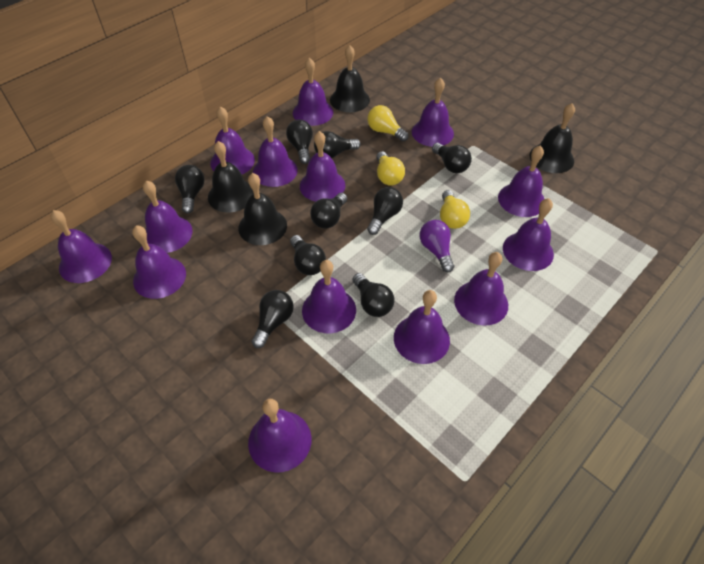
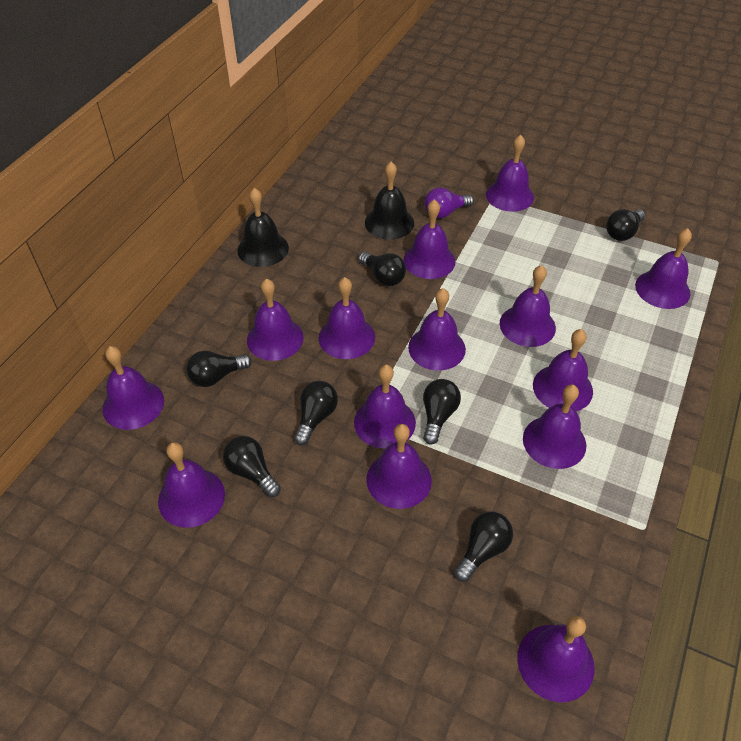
black bell: 4 -> 2
black light bulb: 9 -> 7
yellow light bulb: 3 -> 0

